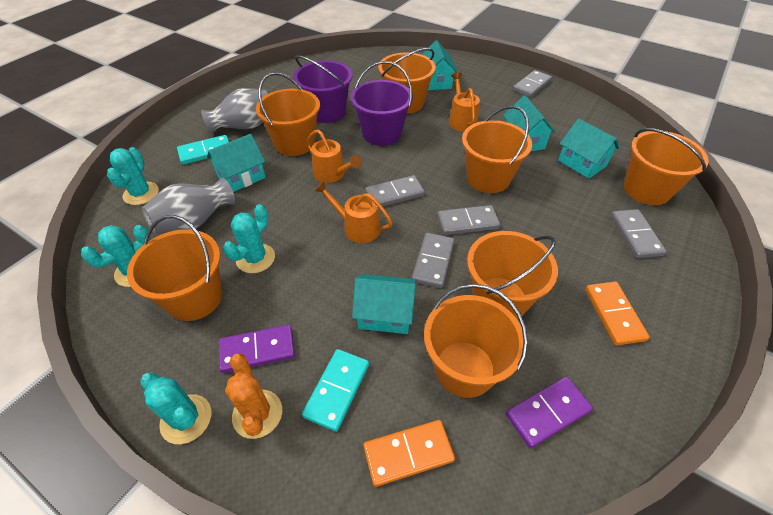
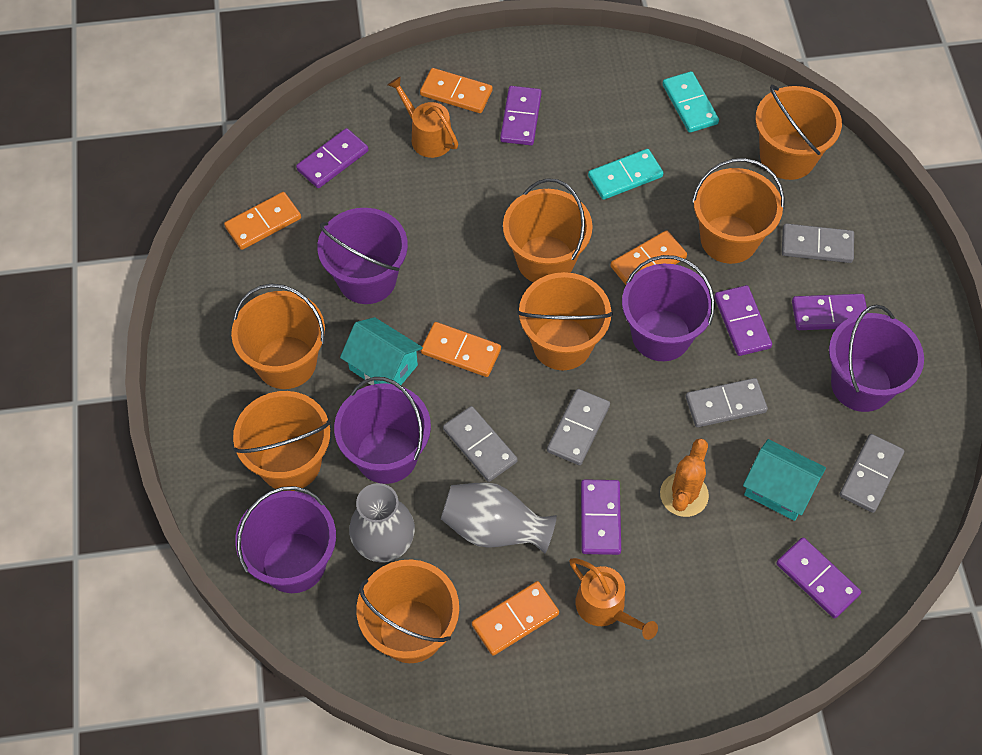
orange domino: 2 -> 5
orange watering can: 3 -> 2
purple bucket: 2 -> 5
purple domino: 2 -> 6
turquoise cactus: 4 -> 0
turquoise house: 5 -> 2

